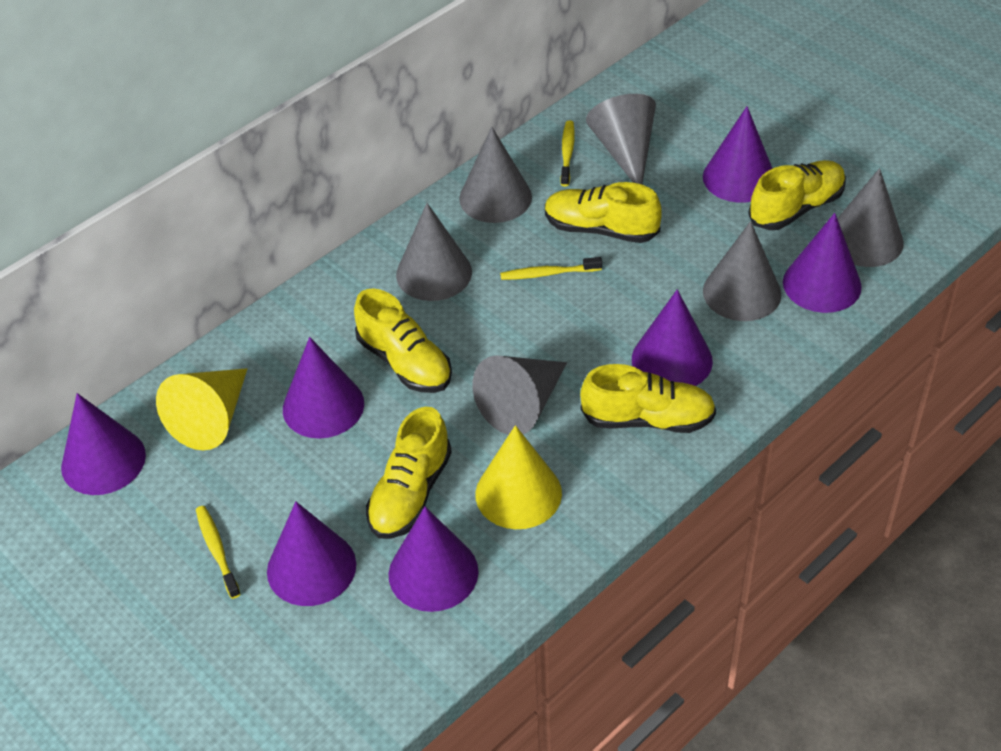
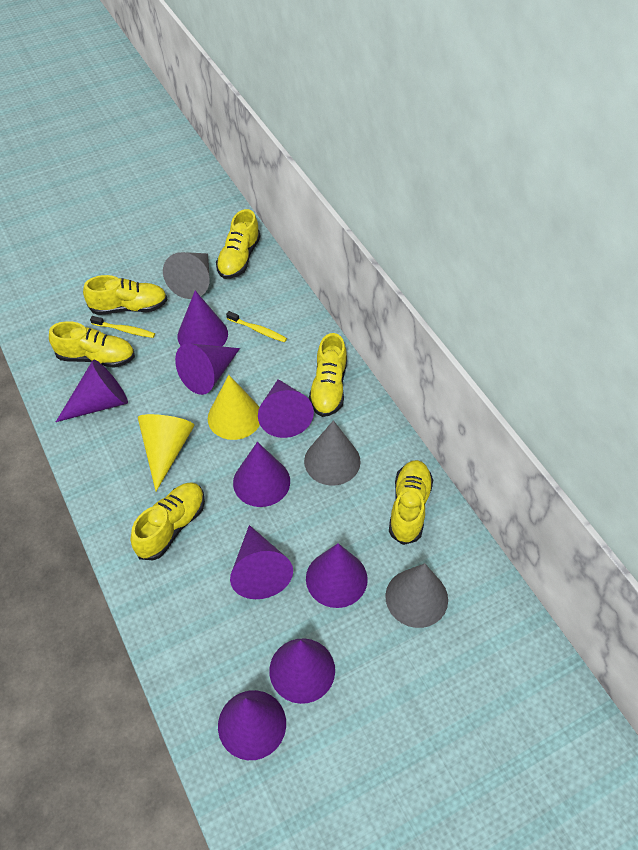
grey cone: 6 -> 3
purple cone: 7 -> 9
yellow shoe: 5 -> 6
yellow toothbrush: 3 -> 2

